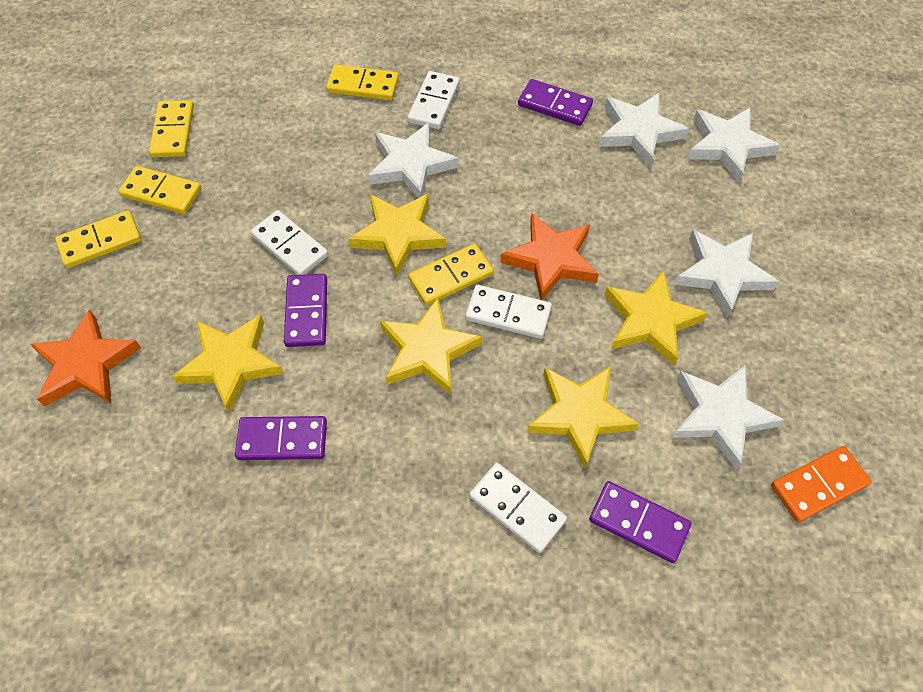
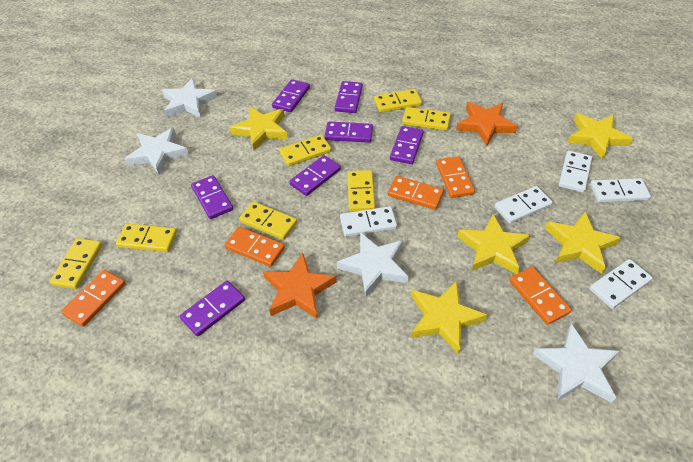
orange domino: 1 -> 5
purple domino: 4 -> 7
white domino: 4 -> 5
white star: 5 -> 4
yellow domino: 5 -> 7

